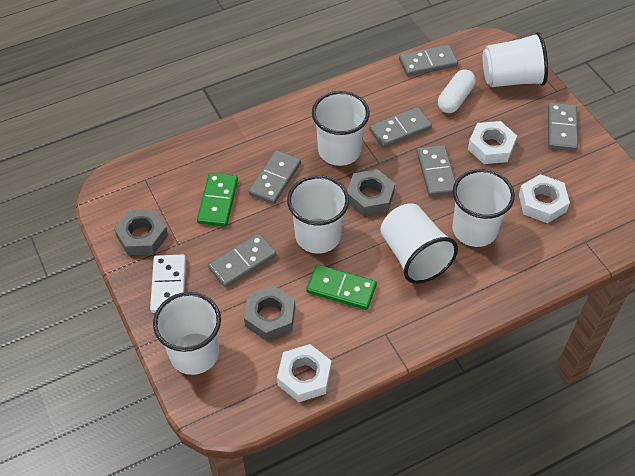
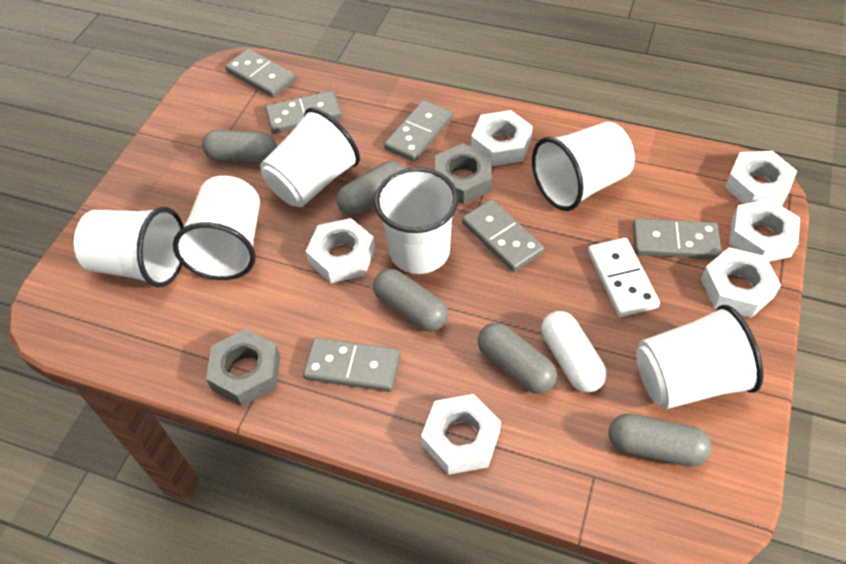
green domino: 2 -> 0
grey capsule: 0 -> 5
grey nut: 3 -> 2
white nut: 3 -> 6

